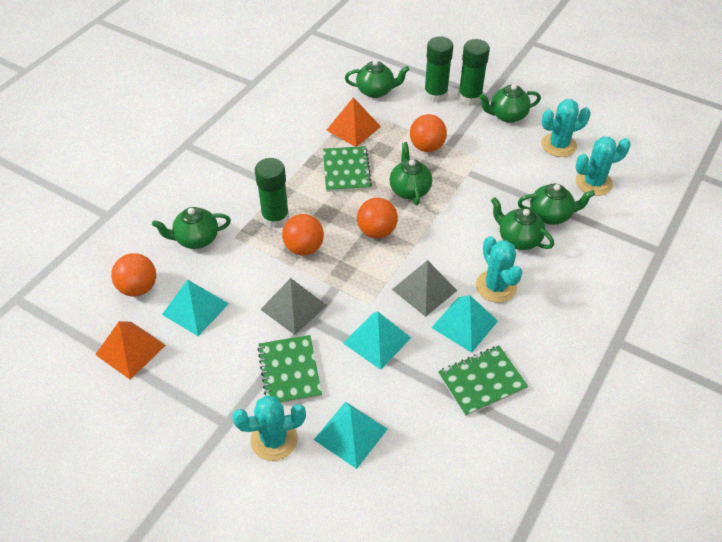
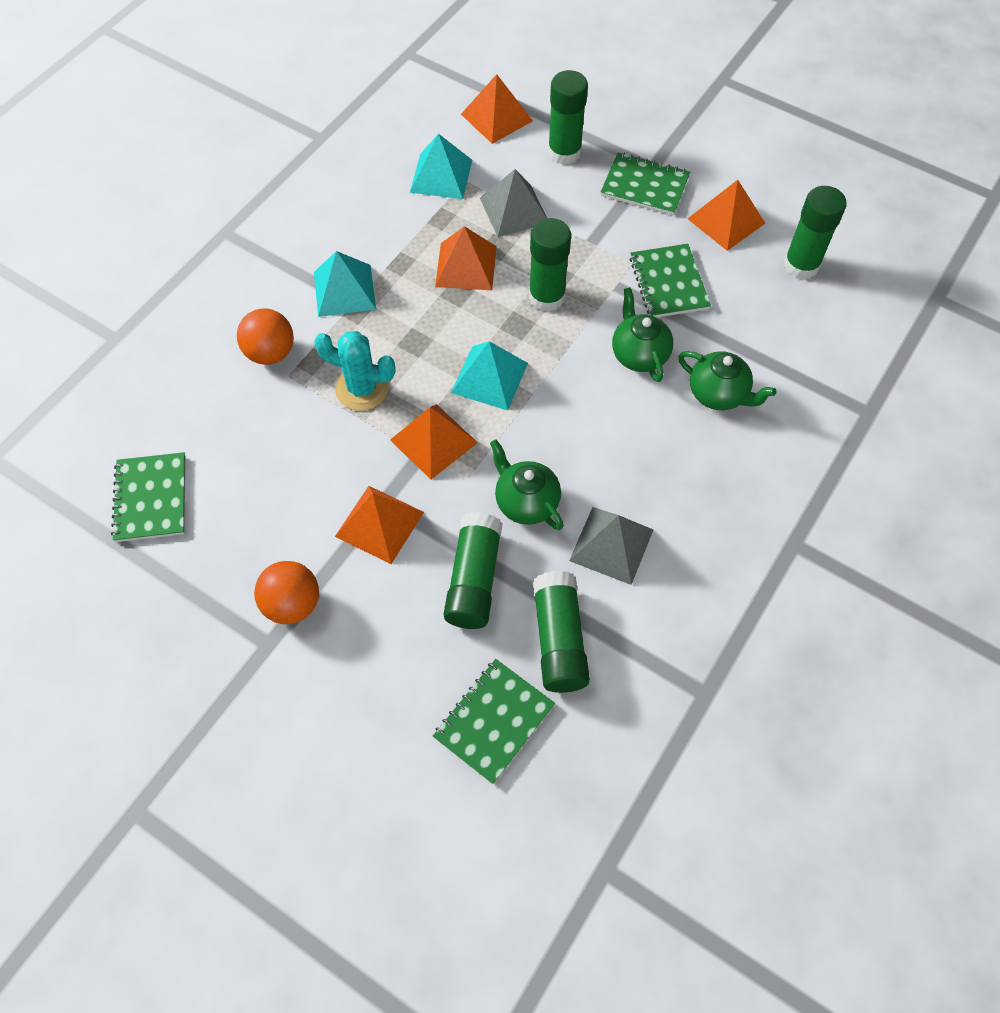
green glue stick: 3 -> 5
green notebook: 3 -> 4
green teapot: 6 -> 3
orange ball: 4 -> 2
orange pyramid: 2 -> 5
turquoise cactus: 4 -> 1
turquoise pyramid: 4 -> 3

